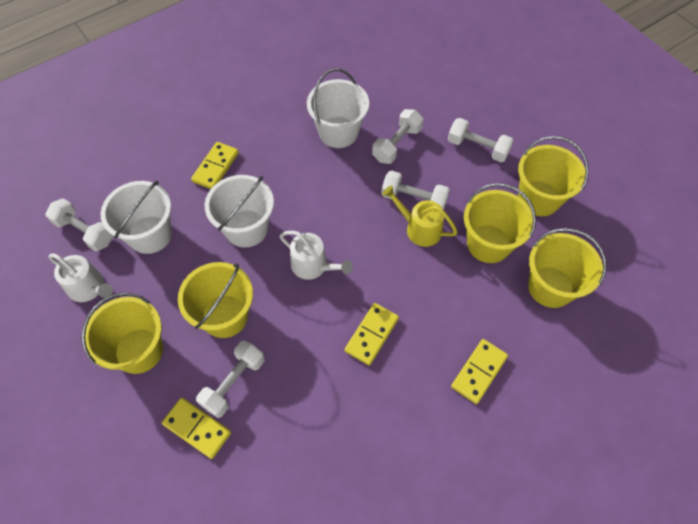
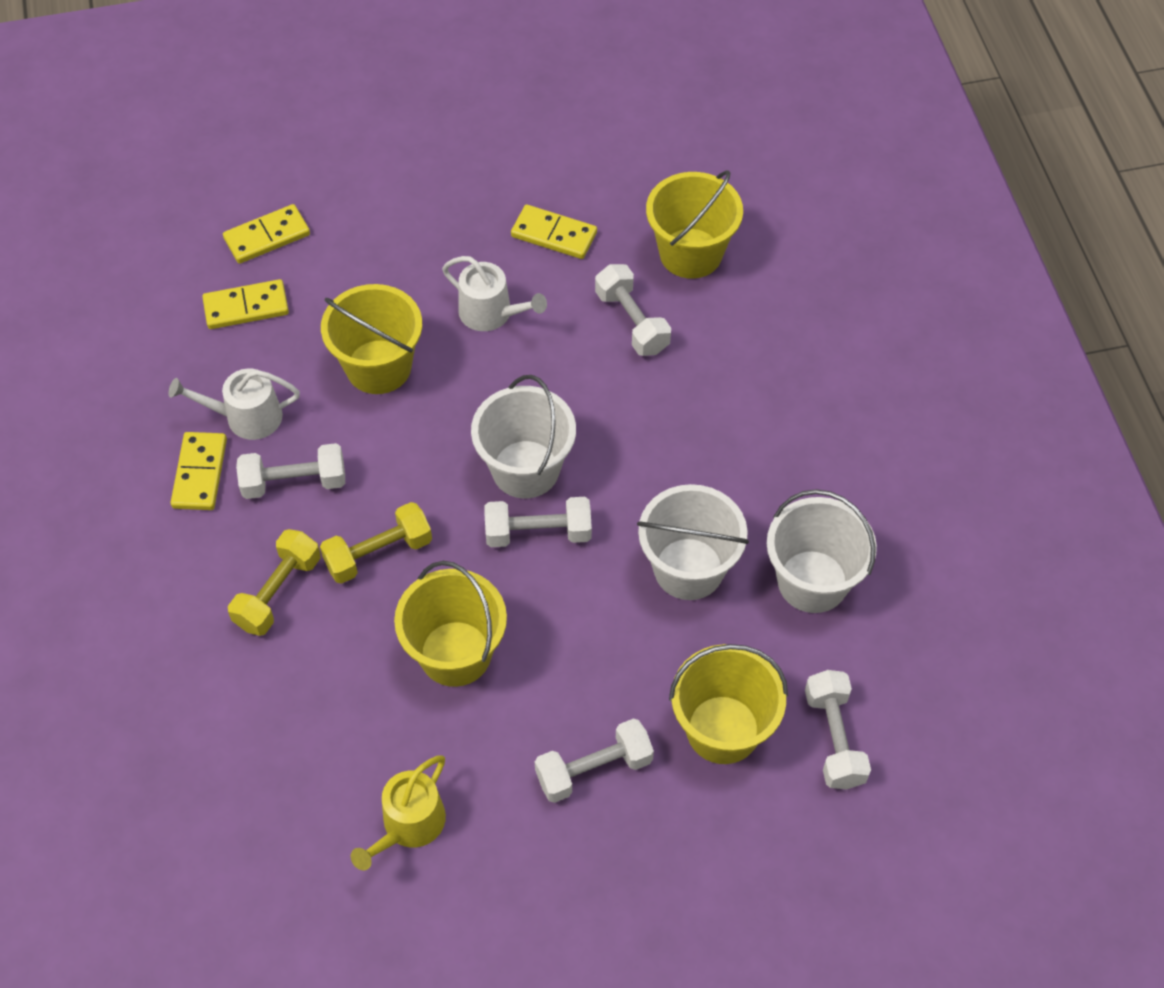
yellow bucket: 5 -> 4
yellow dumbbell: 0 -> 2

